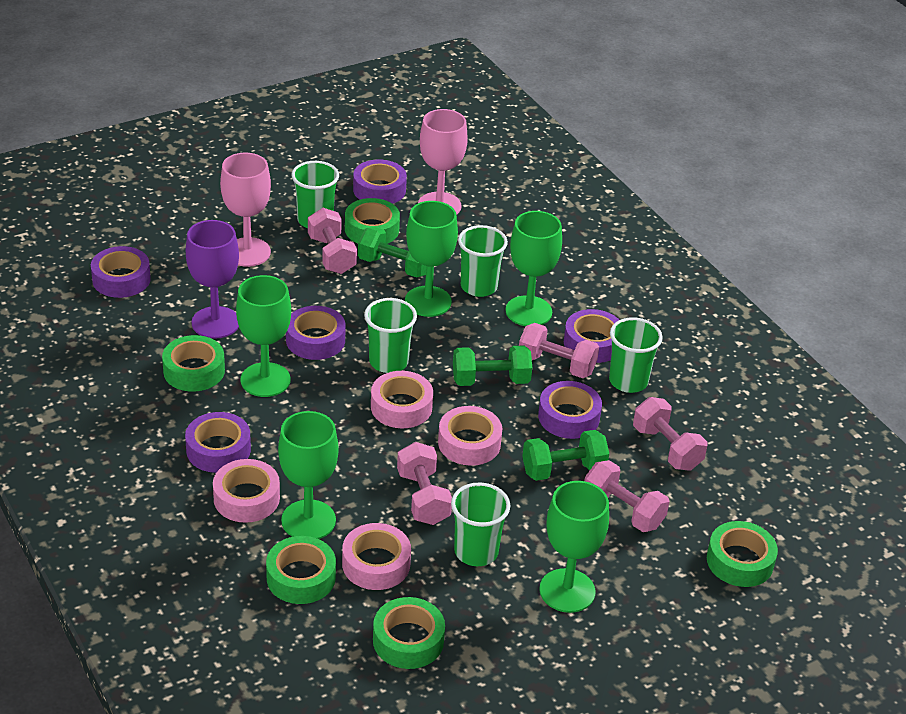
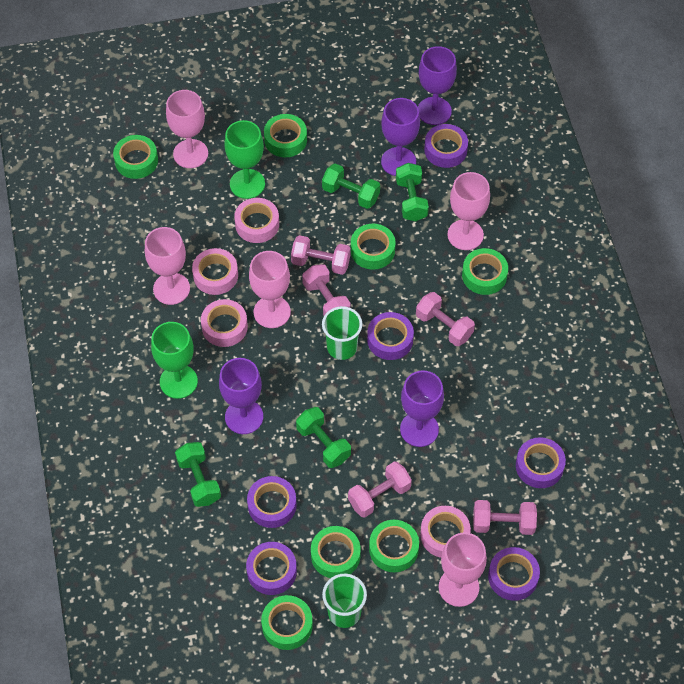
green cup: 5 -> 2
green dumbbell: 3 -> 4
green goblet: 5 -> 2
green tape: 5 -> 7
pink goblet: 2 -> 5
purple goblet: 1 -> 4

